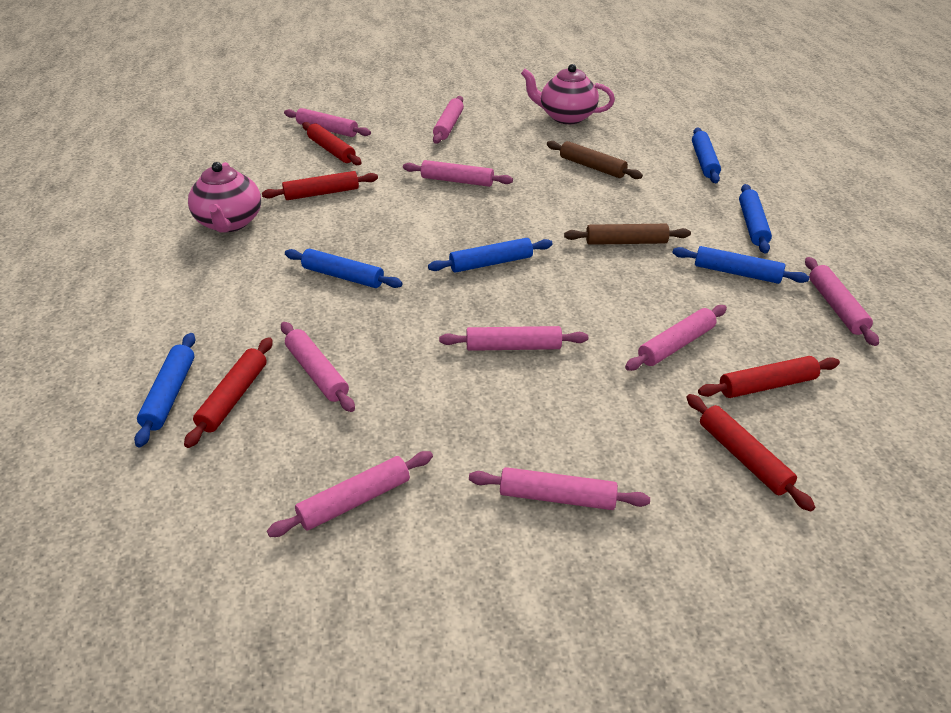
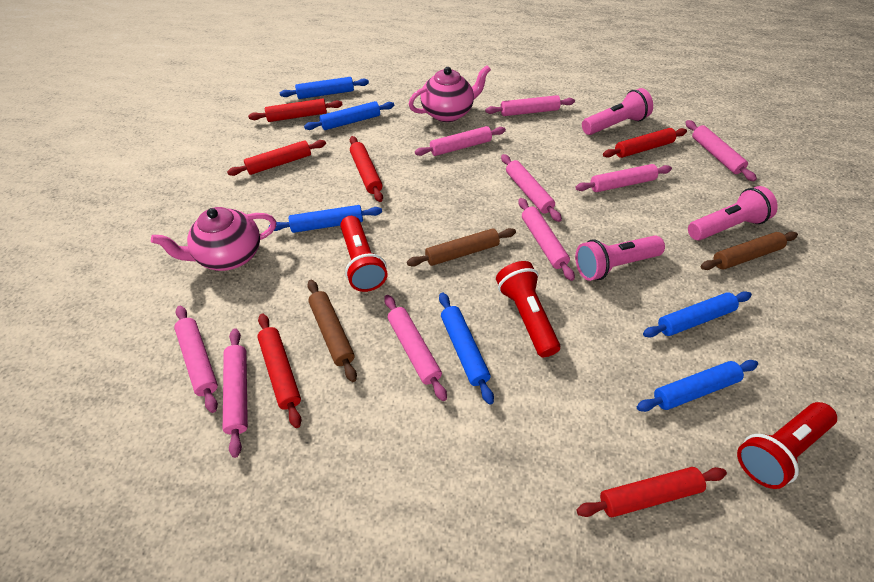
brown rolling pin: 2 -> 3
pink flashlight: 0 -> 3
red flashlight: 0 -> 3
red rolling pin: 5 -> 6

